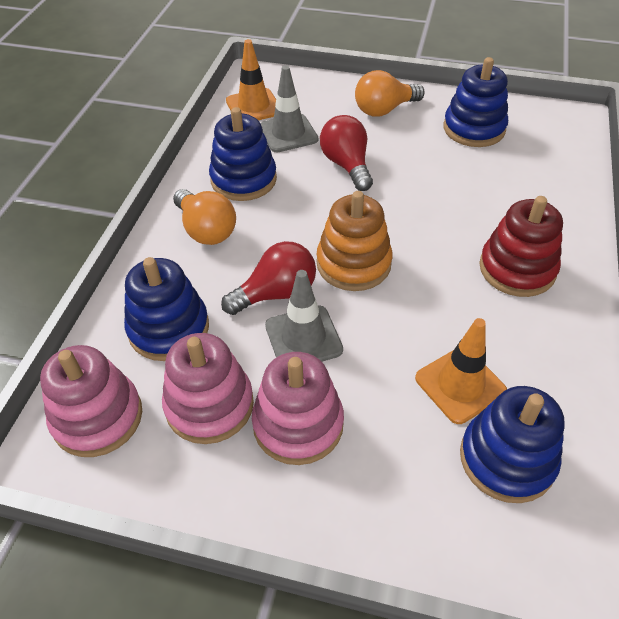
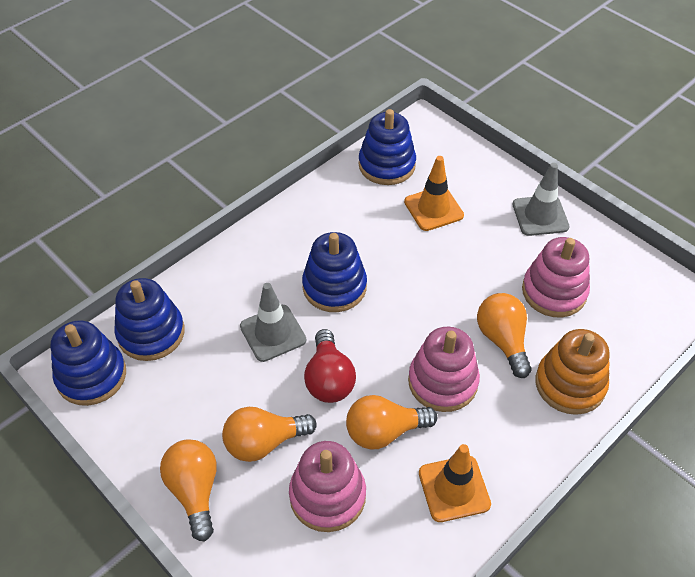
orange light bulb: 2 -> 4
red light bulb: 2 -> 1
red stacking toy: 1 -> 0

